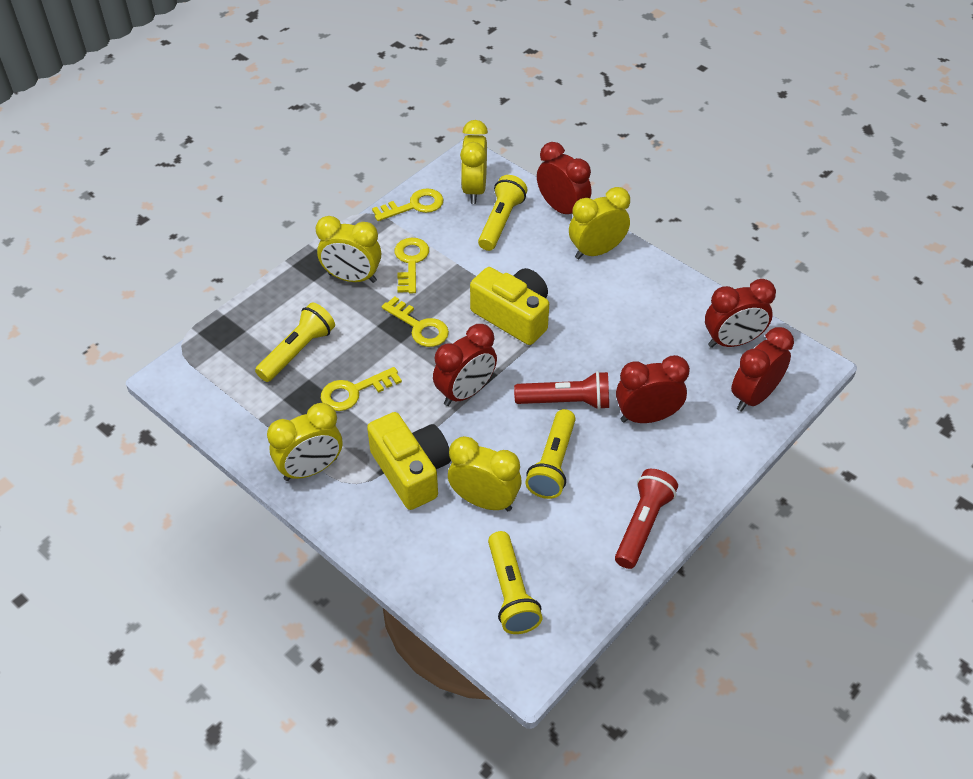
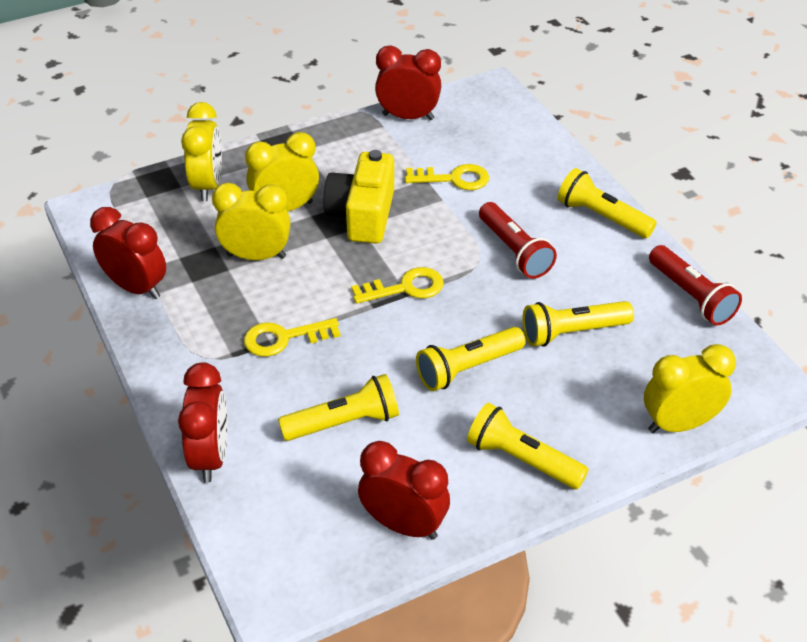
red clock: 5 -> 4
yellow camera: 2 -> 1
yellow clock: 5 -> 4
yellow flashlight: 4 -> 5
yellow key: 4 -> 3

